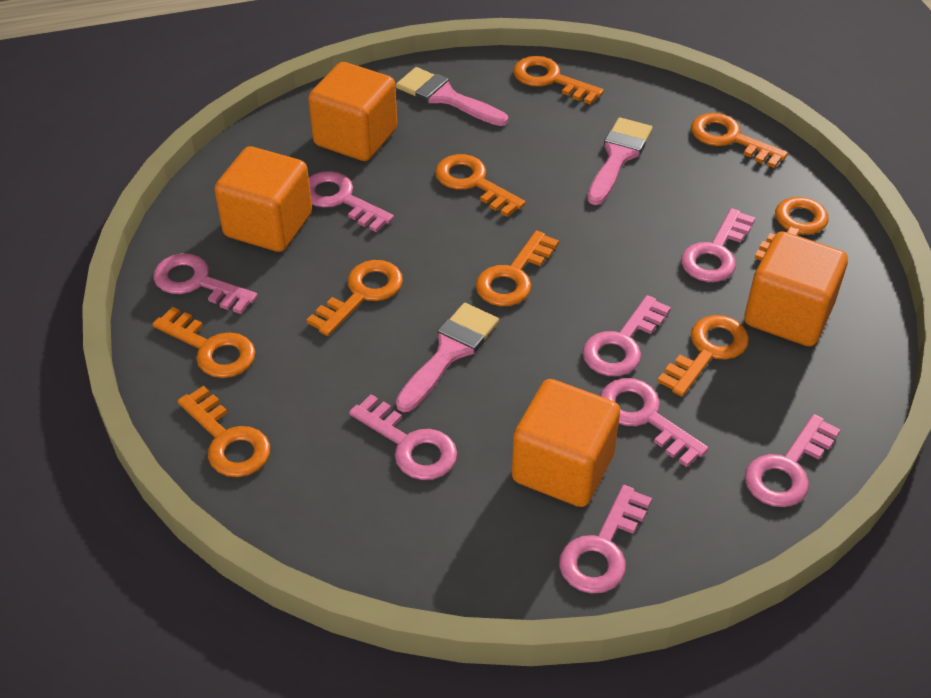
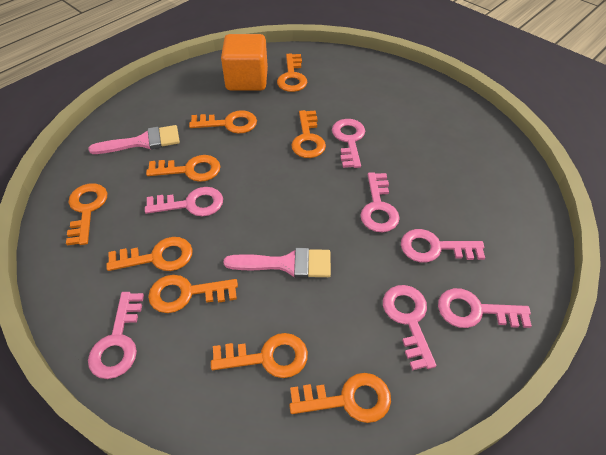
orange cube: 4 -> 1
pink brush: 3 -> 2
pink key: 8 -> 7

